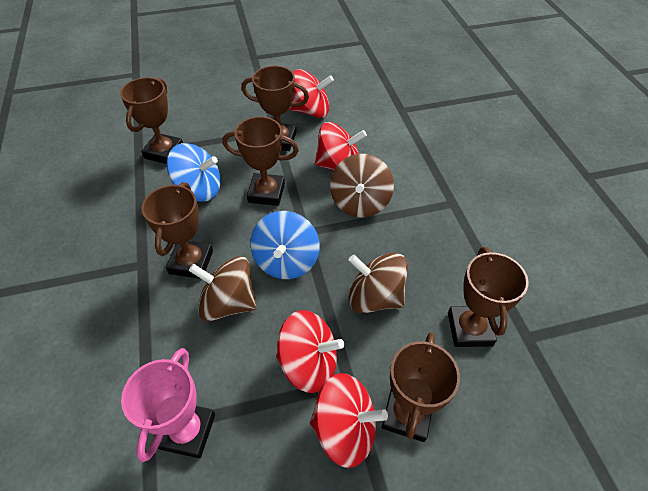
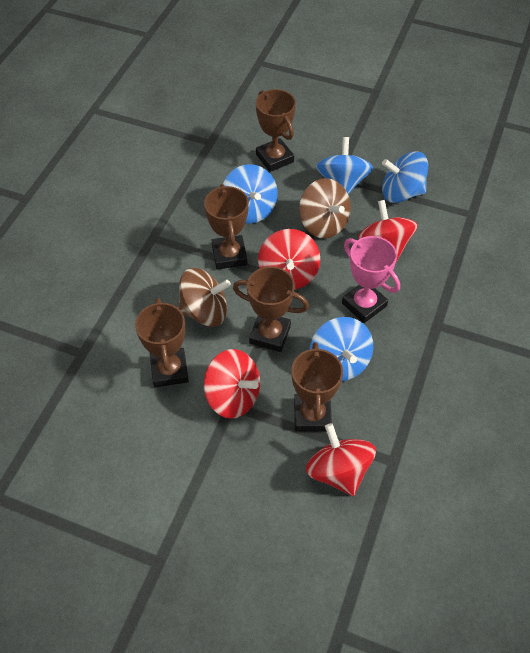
blue spinning top: 2 -> 4
brown spinning top: 3 -> 2
brown trophy: 6 -> 5

